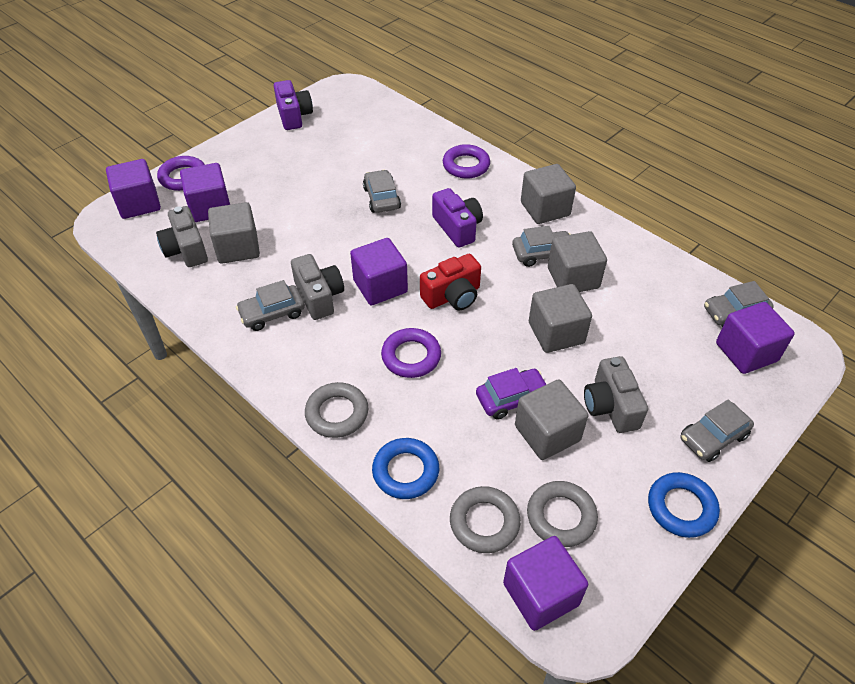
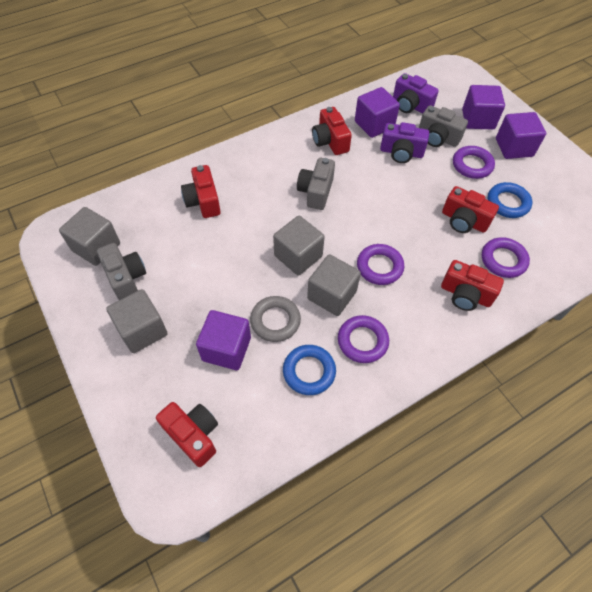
grey car: 5 -> 0
grey cube: 5 -> 4
grey ring: 3 -> 1
purple car: 1 -> 0
purple cube: 5 -> 4
purple ring: 3 -> 4
red camera: 1 -> 5

